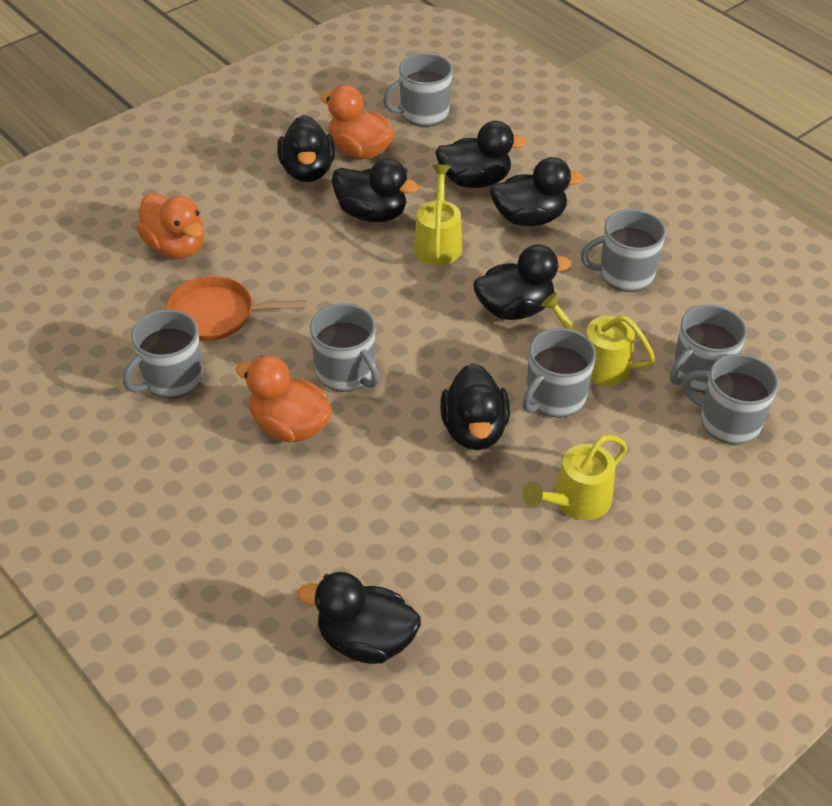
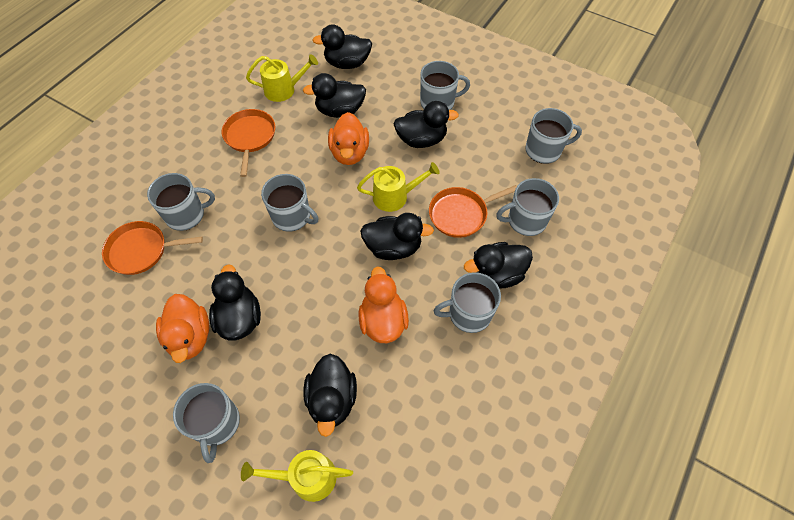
orange pan: 1 -> 3

